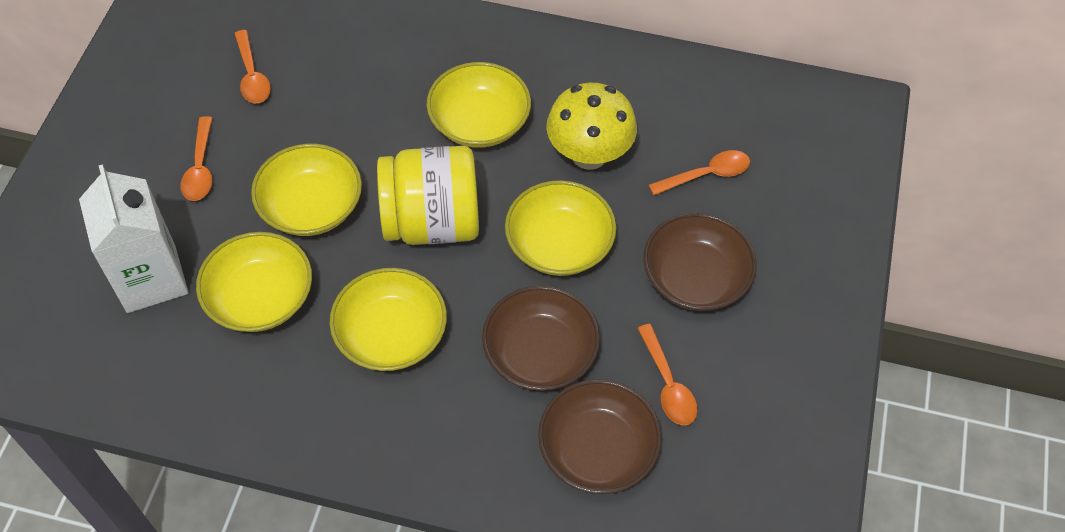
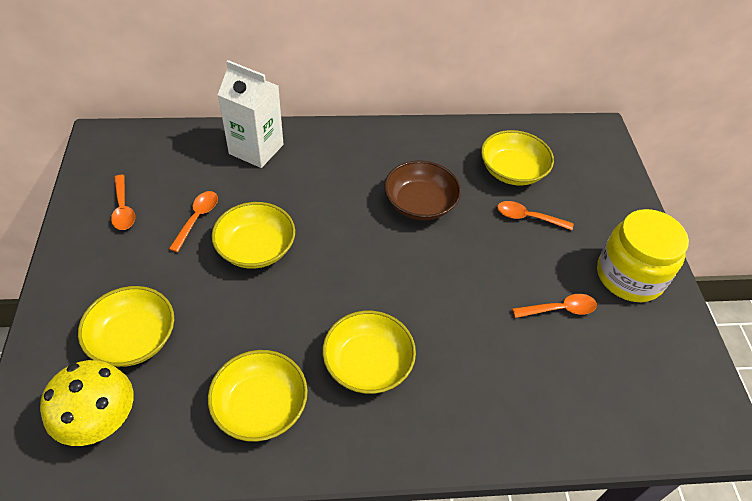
brown bowl: 3 -> 1

